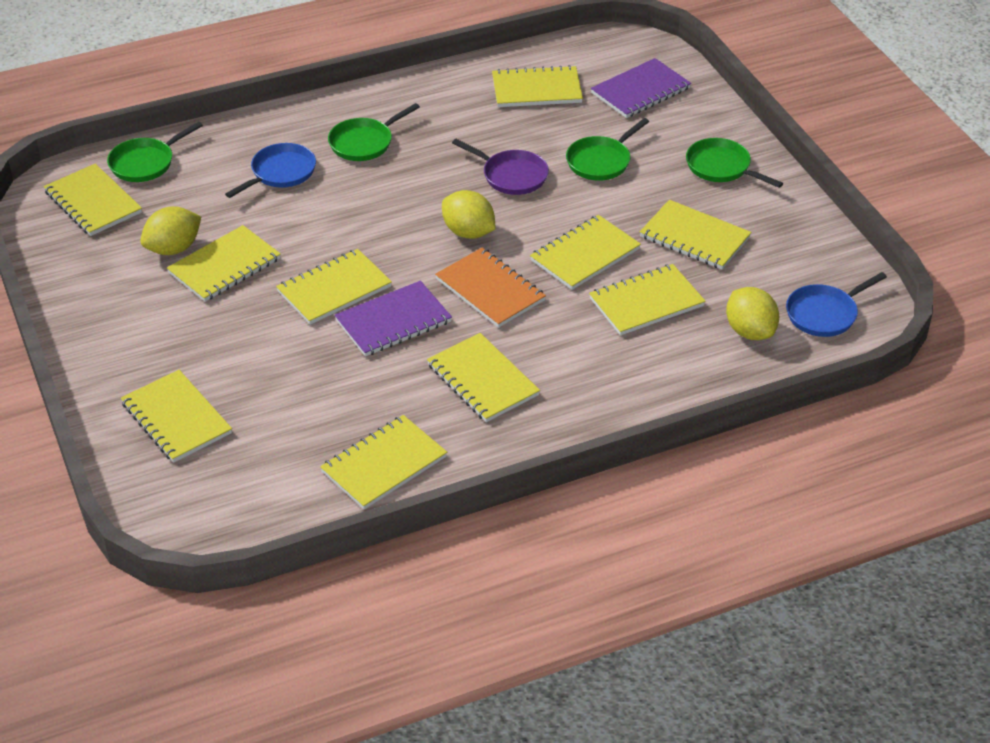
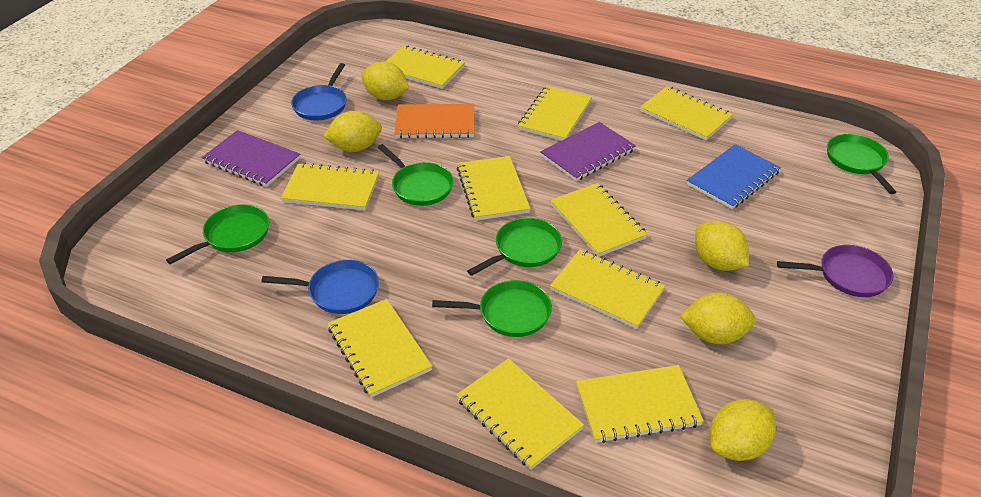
blue notebook: 0 -> 1
green pan: 4 -> 5
yellow lemon: 3 -> 5

